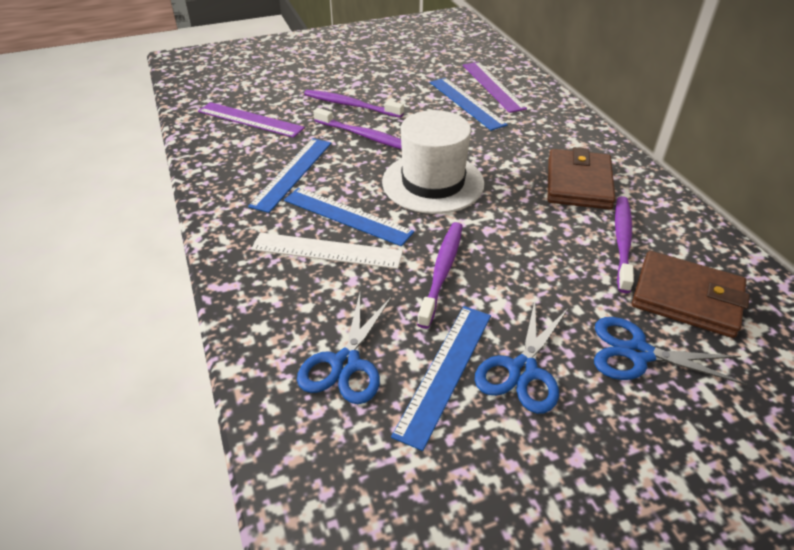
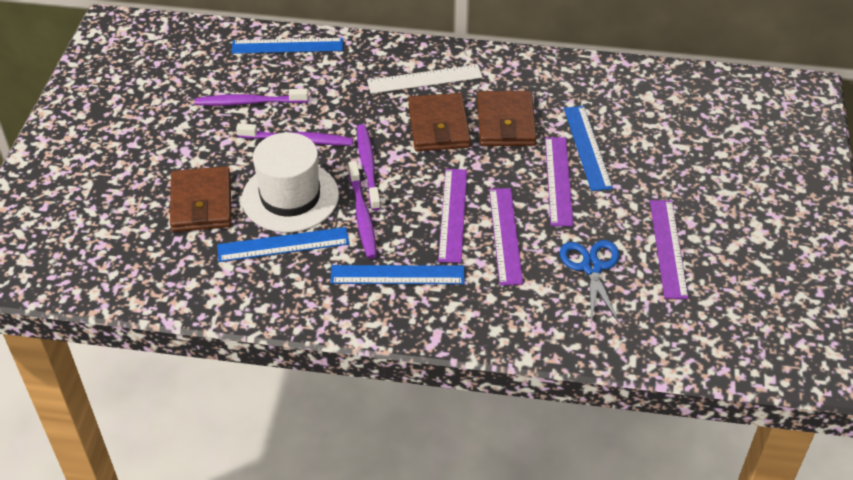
blue scissors: 3 -> 1
brown wallet: 2 -> 3
purple ruler: 2 -> 4

